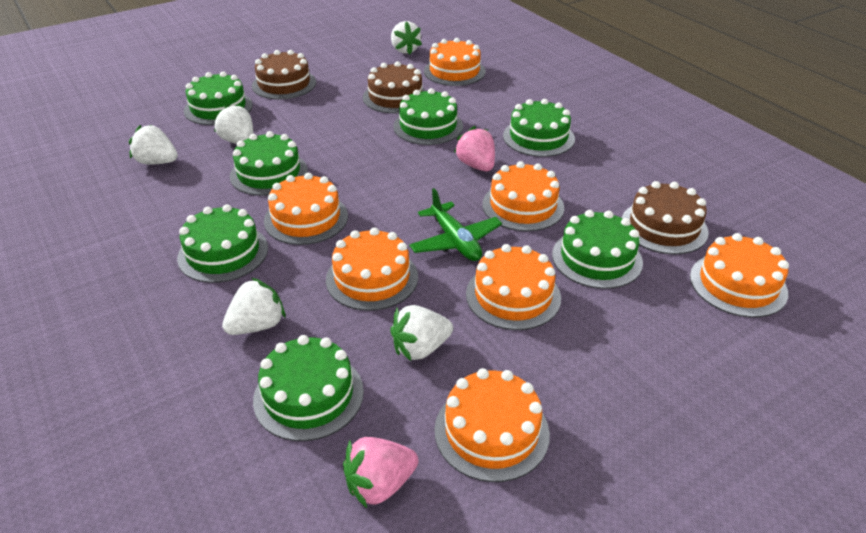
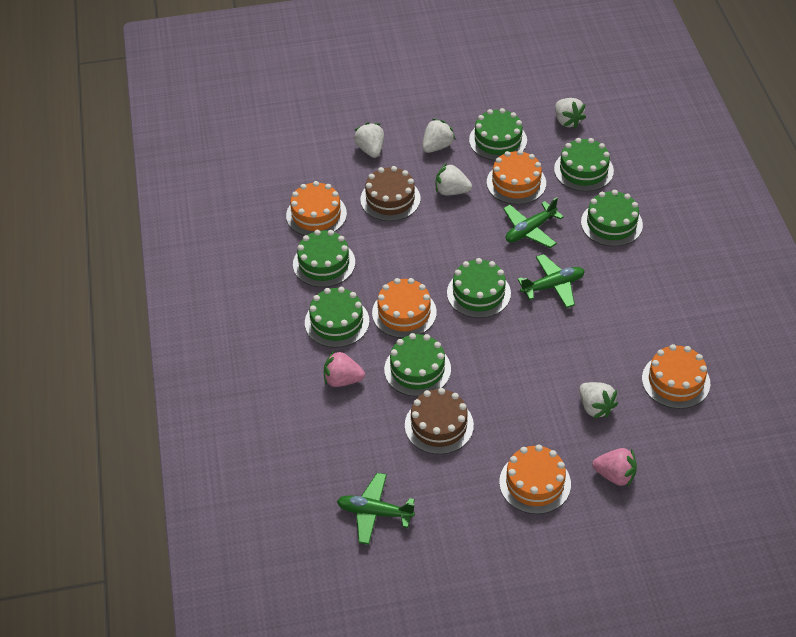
brown cake: 3 -> 2
green plane: 1 -> 3
orange cake: 7 -> 5

